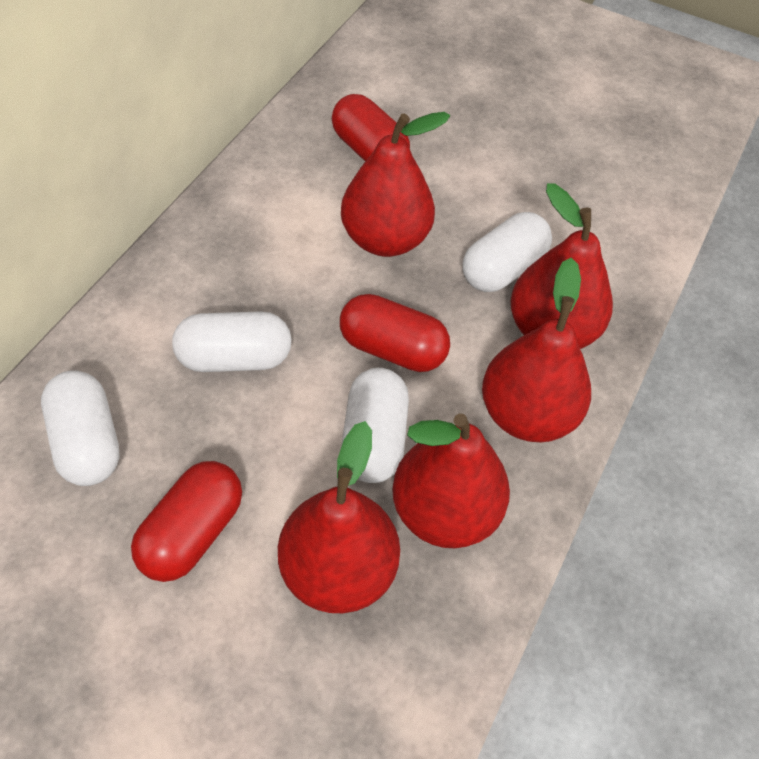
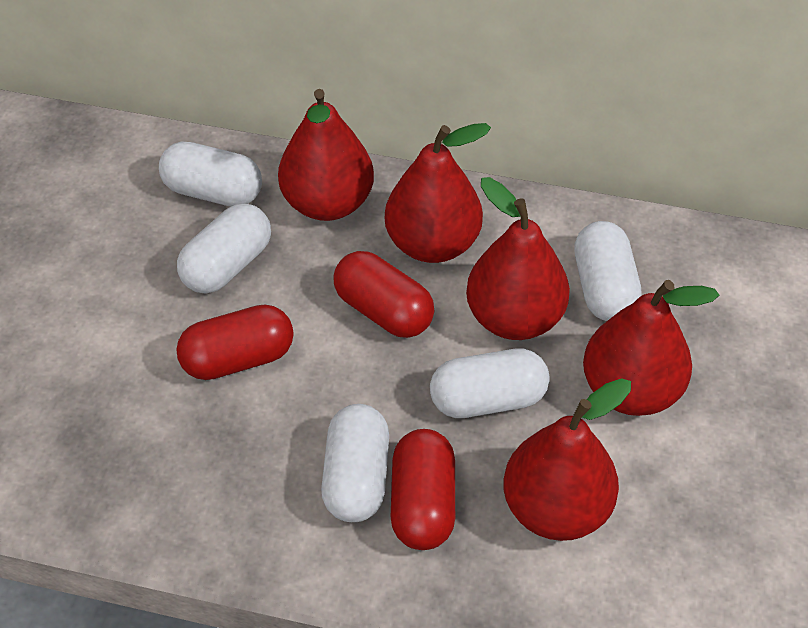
white capsule: 4 -> 5

